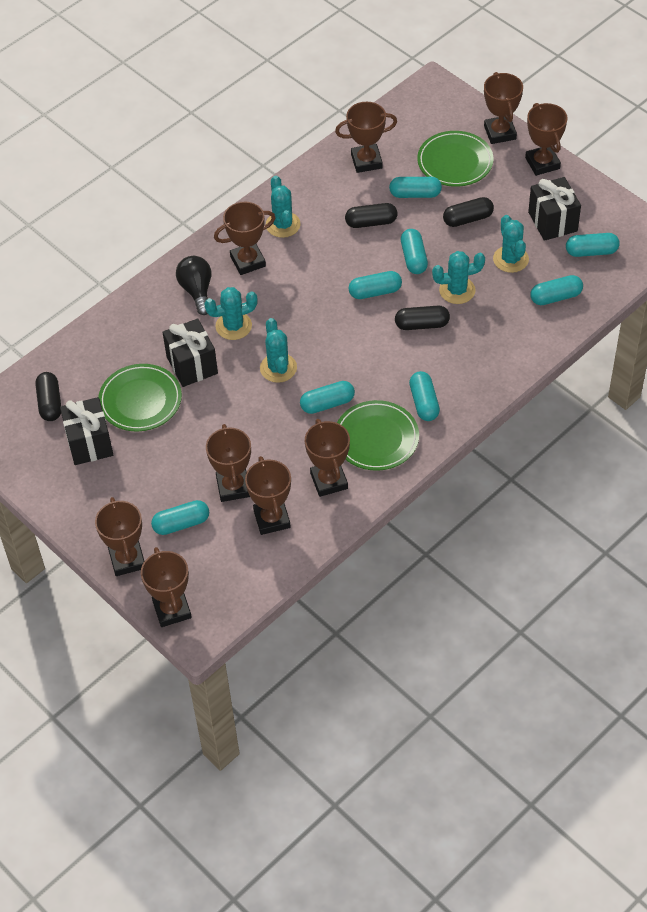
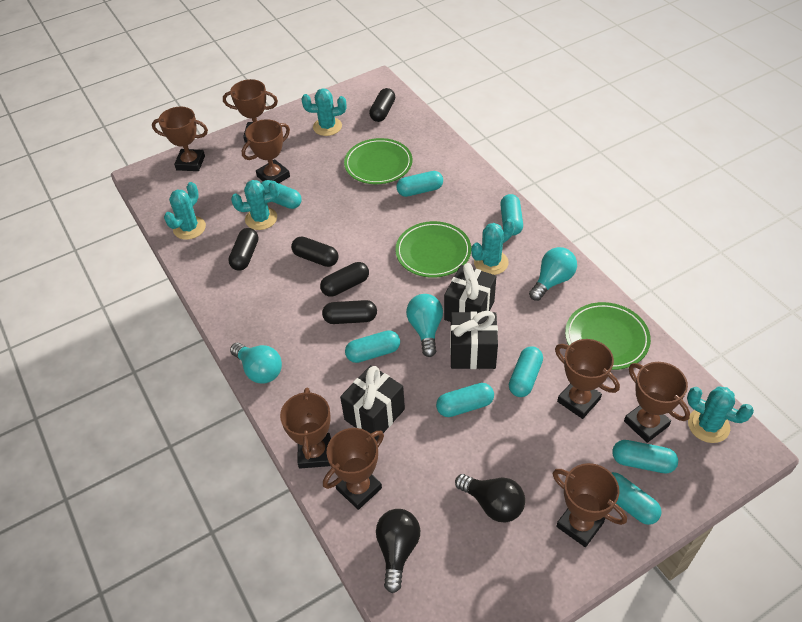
black capsule: 4 -> 5
black light bulb: 1 -> 2
brown trophy: 9 -> 8
turquoise light bulb: 0 -> 3

